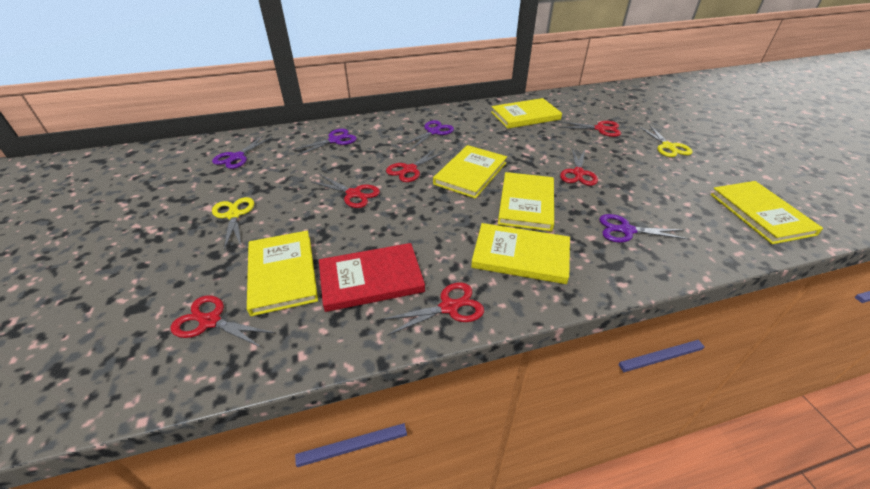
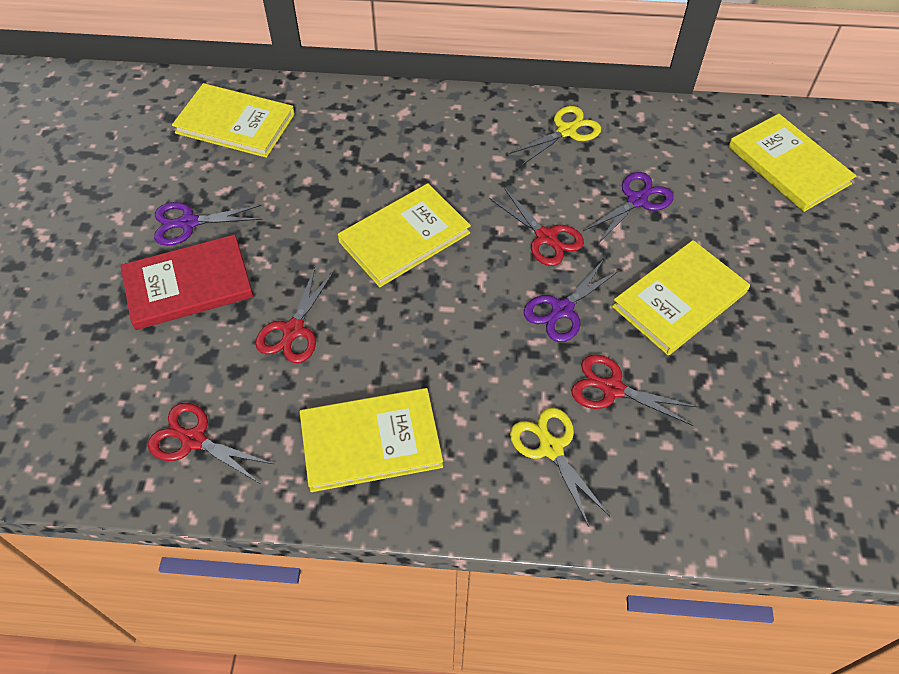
purple scissors: 4 -> 3
red scissors: 6 -> 4
yellow book: 6 -> 5

